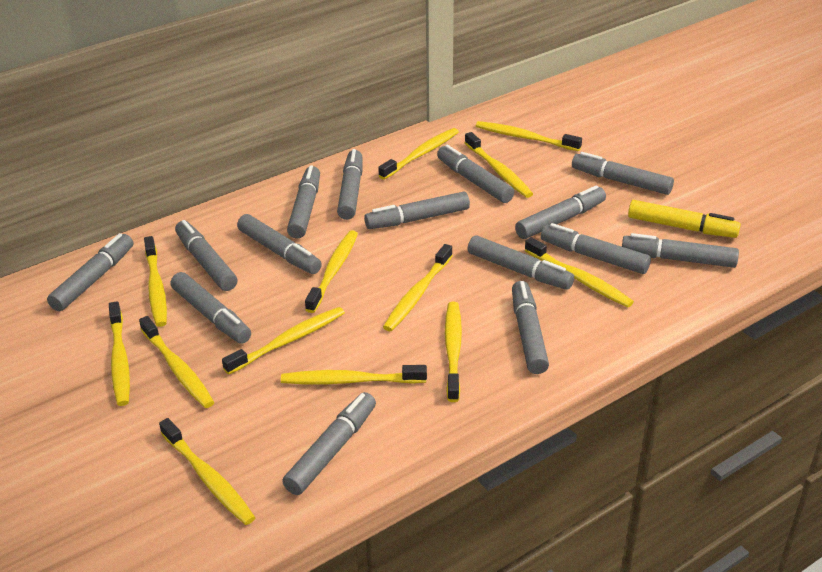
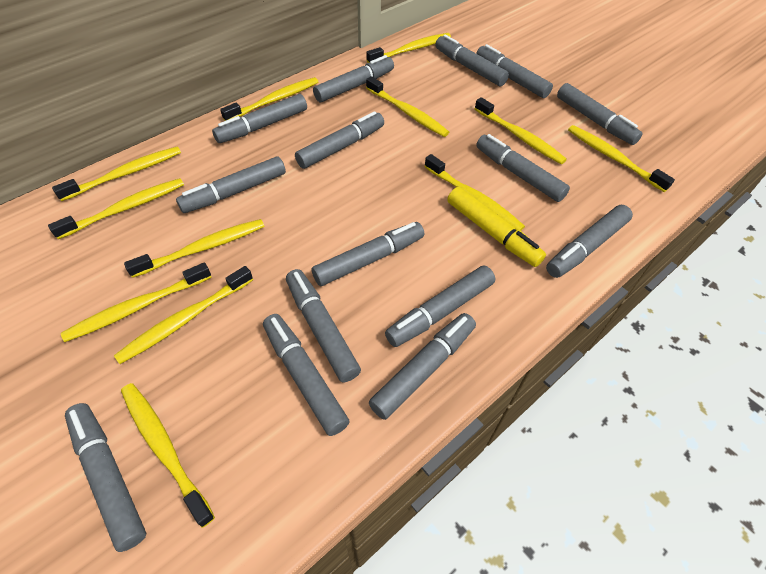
yellow toothbrush: 13 -> 12

